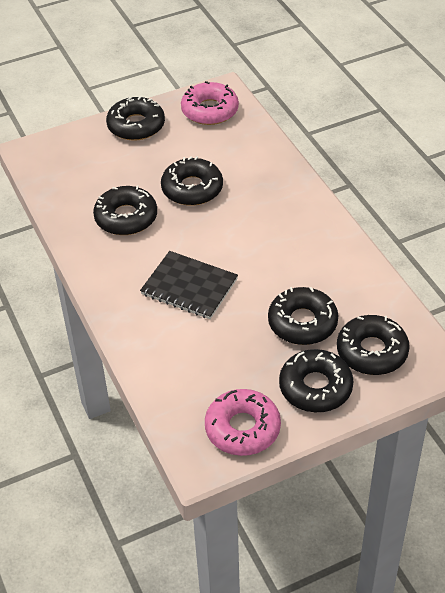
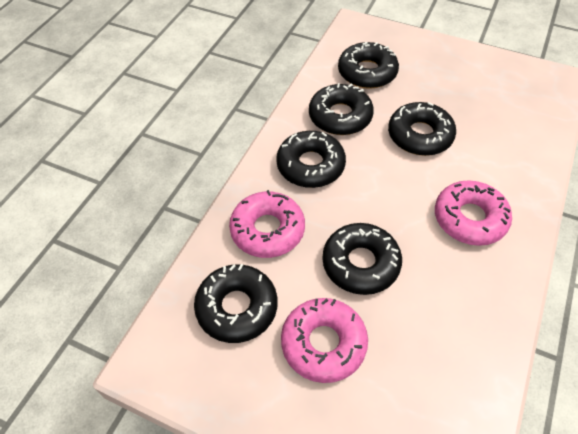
black notebook: 1 -> 0
pink donut: 2 -> 3

